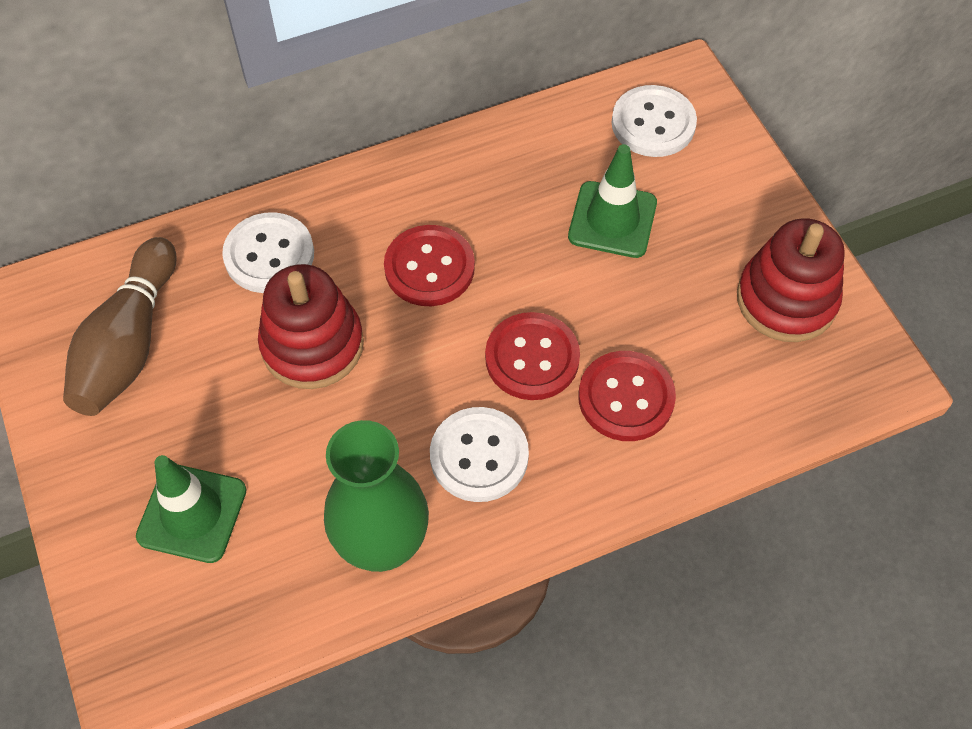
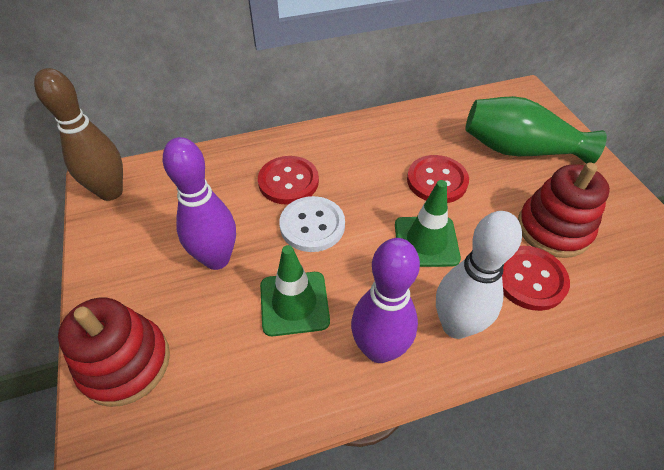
purple bowling pin: 0 -> 2
white bowling pin: 0 -> 1
white button: 3 -> 1

